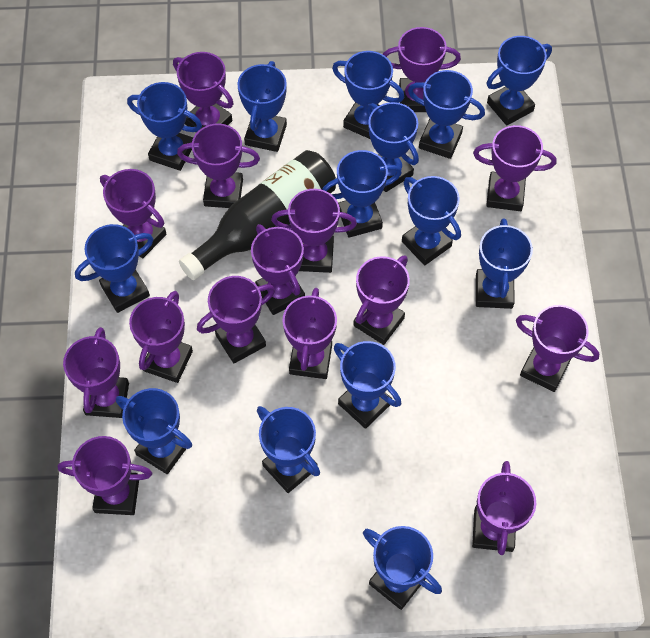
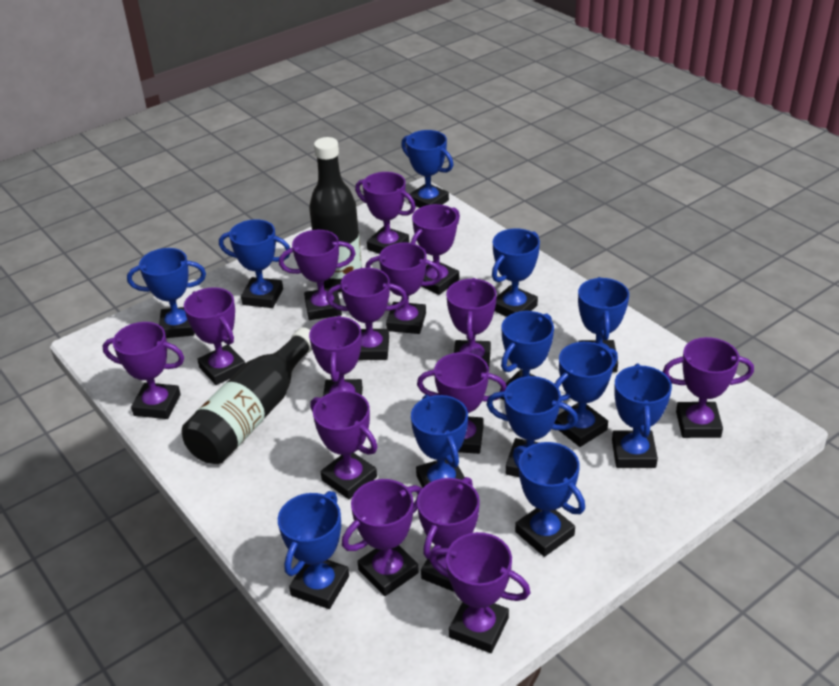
black bottle: 1 -> 2
blue trophy: 14 -> 12

